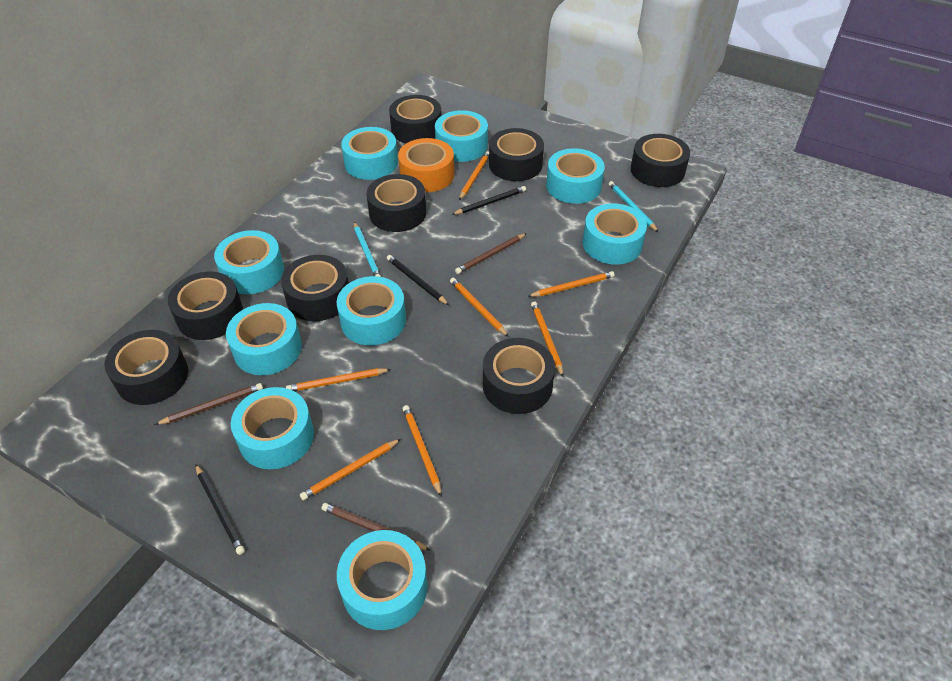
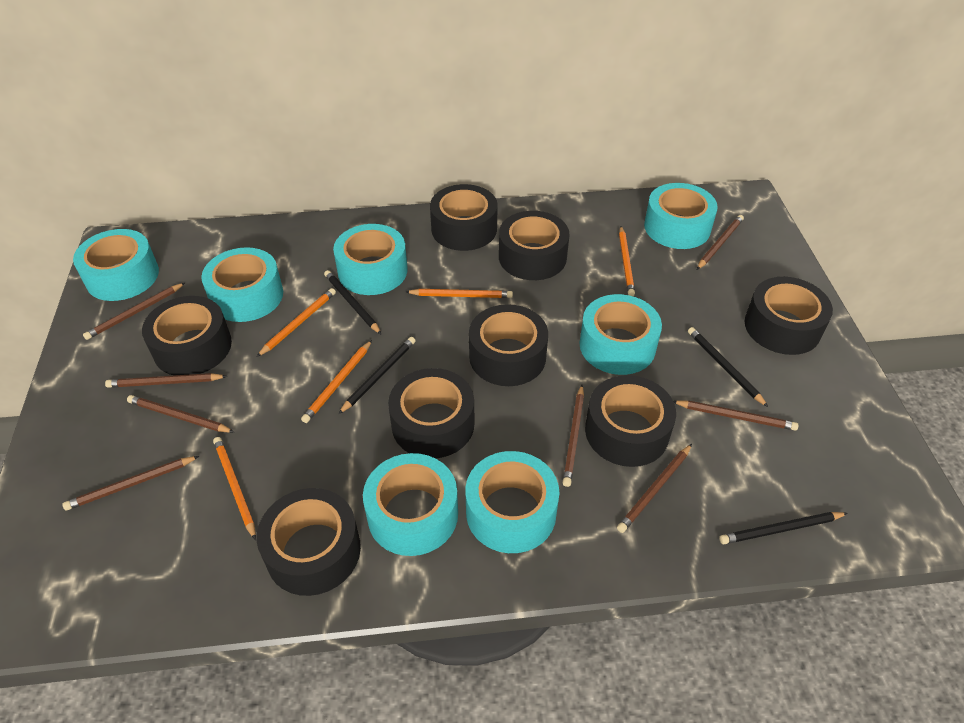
black pencil: 3 -> 4
brown pencil: 3 -> 8
orange pencil: 7 -> 5
orange tape: 1 -> 0
turquoise pencil: 2 -> 0
turquoise tape: 9 -> 7

